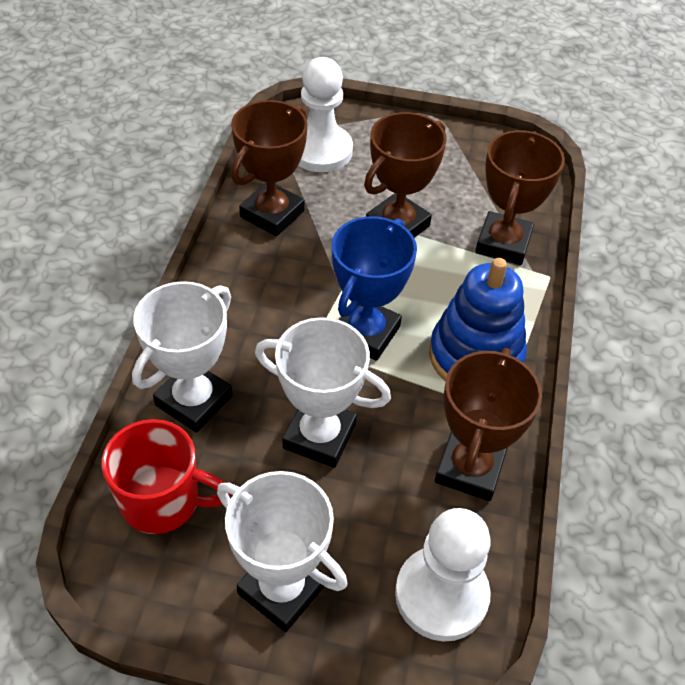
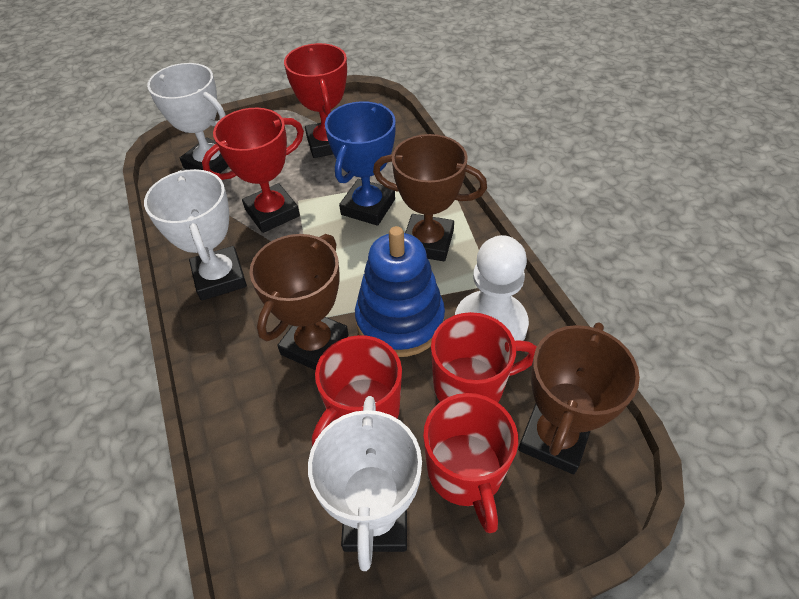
brown trophy: 4 -> 3
red mug: 1 -> 3
red trophy: 0 -> 2
white pawn: 2 -> 1

